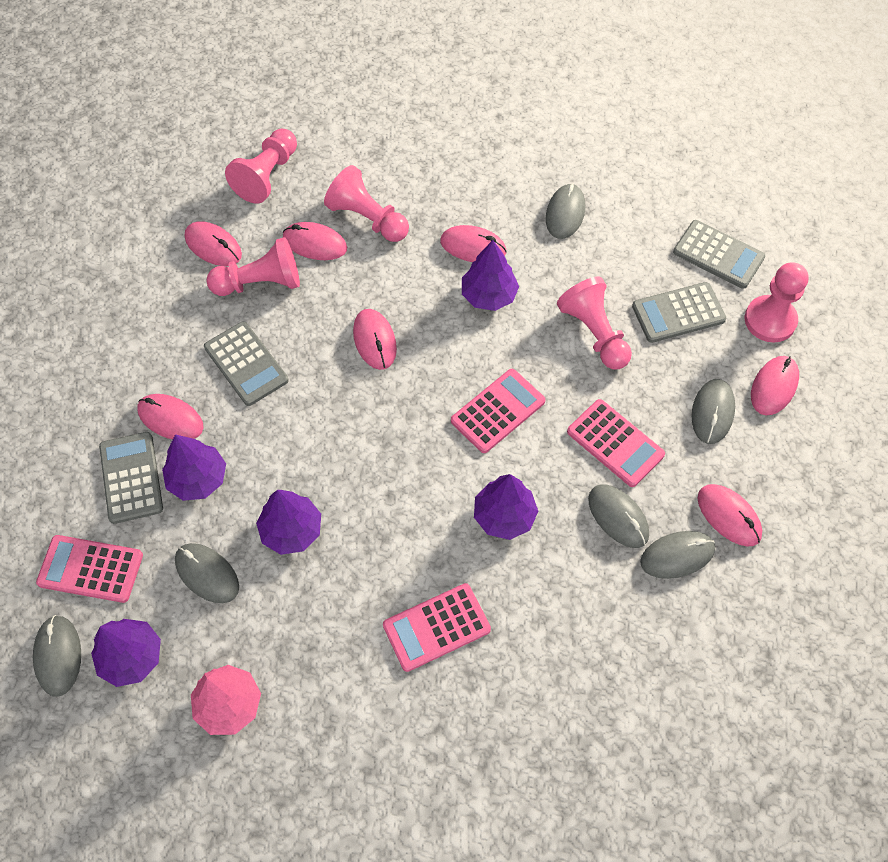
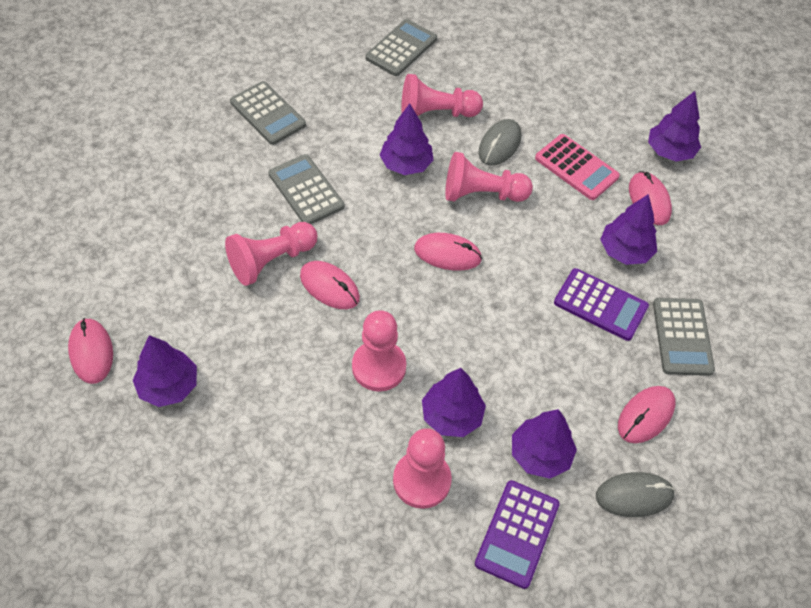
grey mouse: 6 -> 2
pink calculator: 4 -> 1
pink mouse: 7 -> 5
pink tree: 1 -> 0
purple calculator: 0 -> 2
purple tree: 5 -> 6

